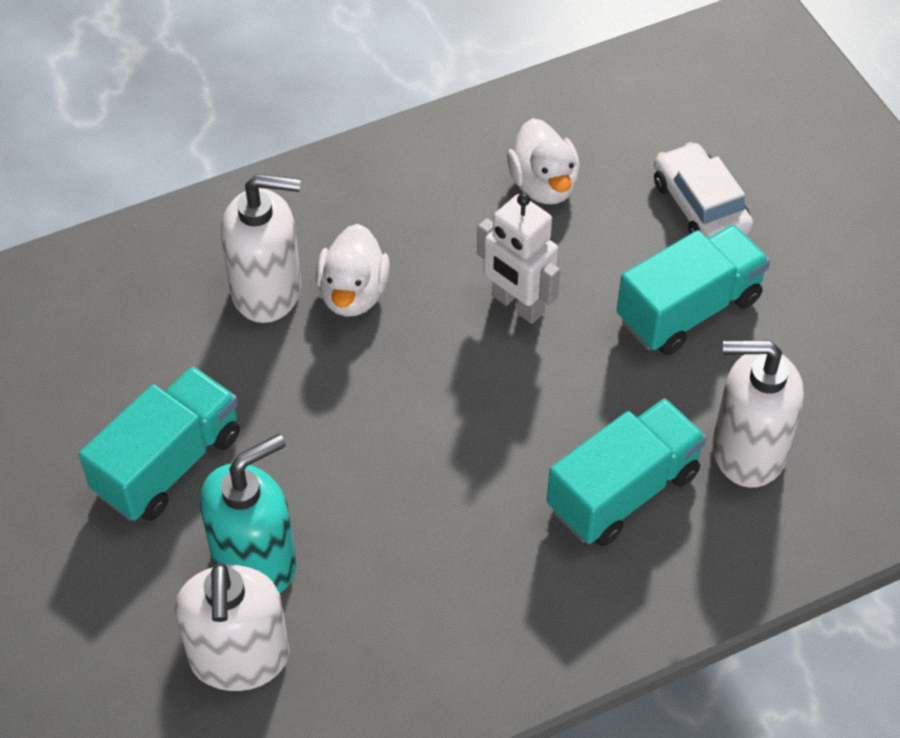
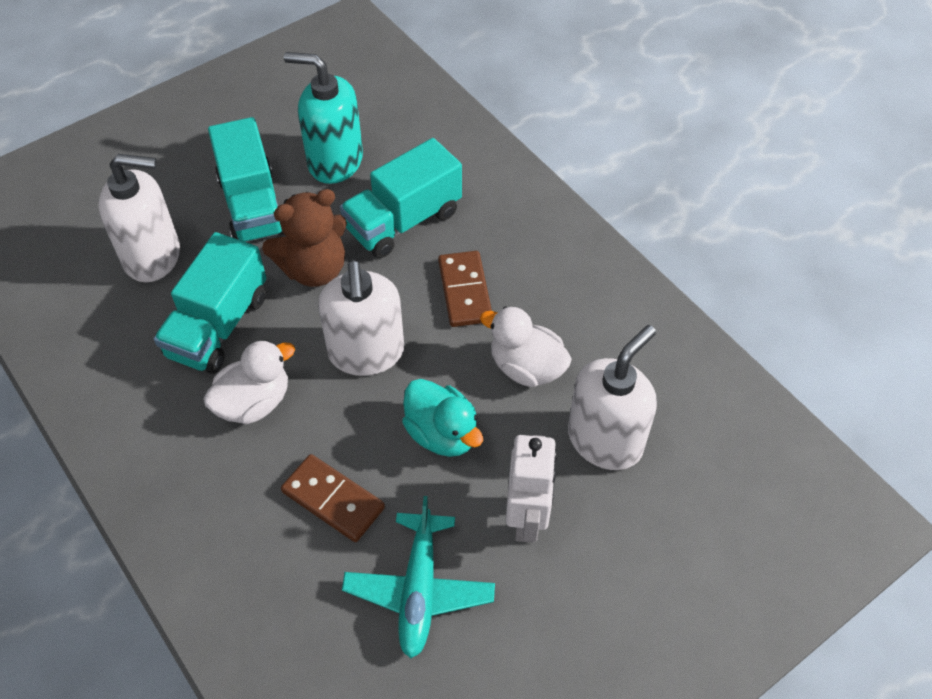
brown domino: 0 -> 2
brown teddy bear: 0 -> 1
turquoise duck: 0 -> 1
turquoise plane: 0 -> 1
white car: 1 -> 0

